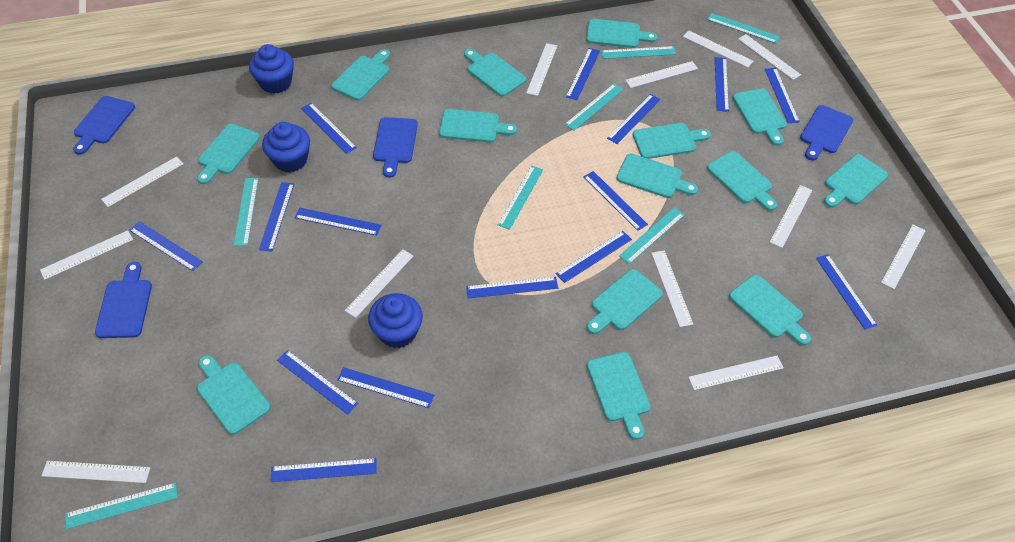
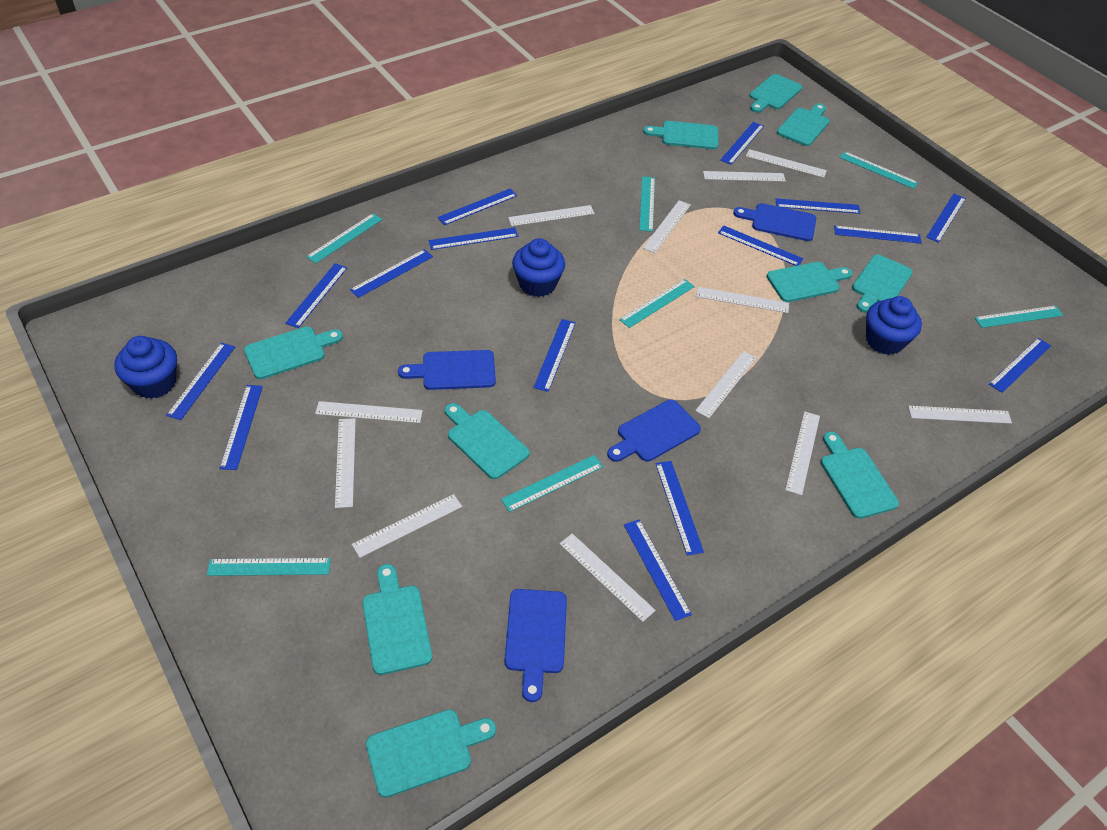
turquoise cutting board: 14 -> 10

